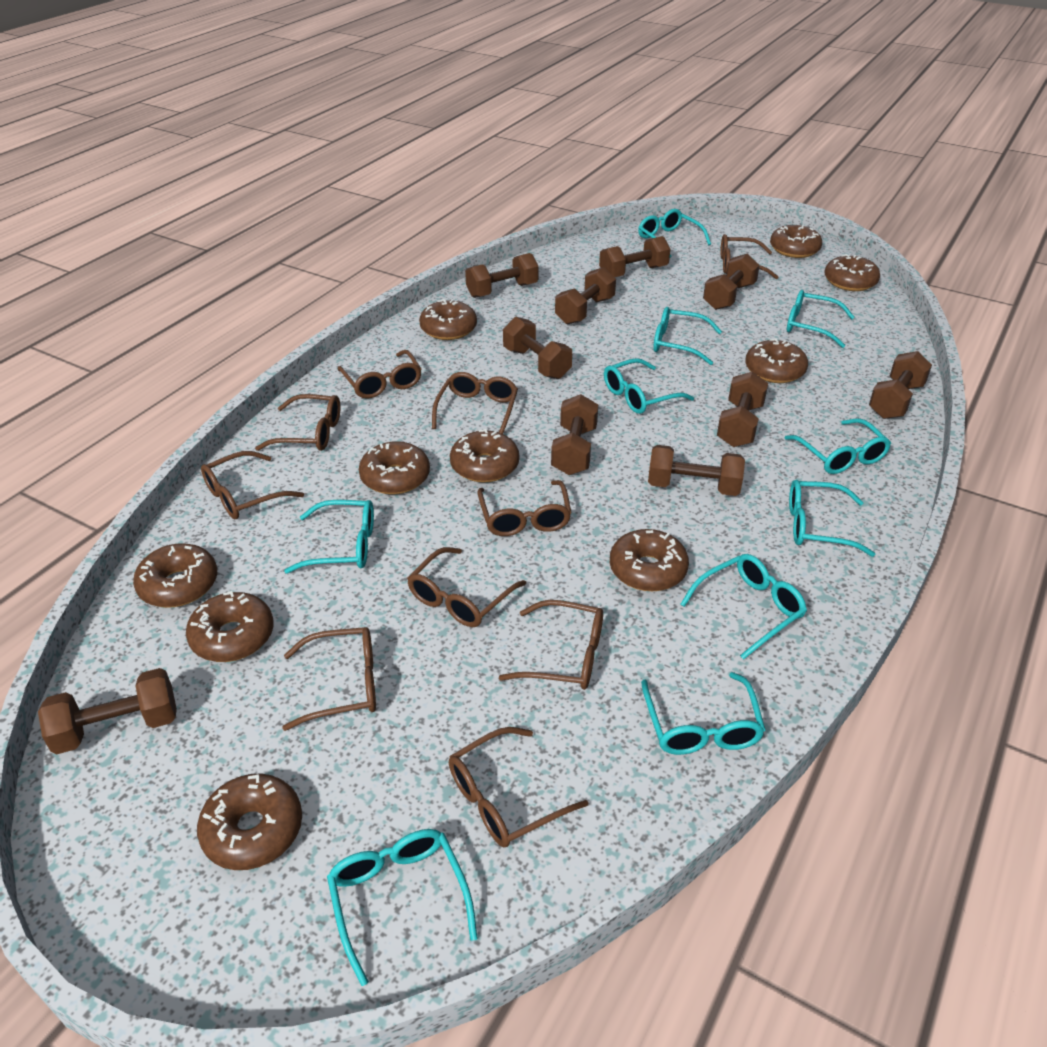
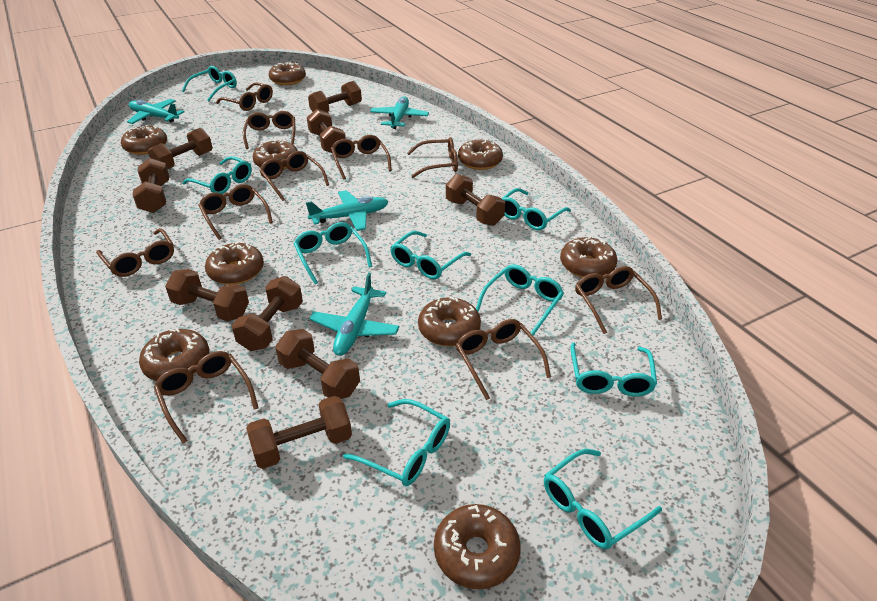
brown donut: 10 -> 9
brown dumbbell: 10 -> 9
turquoise glasses: 10 -> 9
turquoise plane: 0 -> 4

